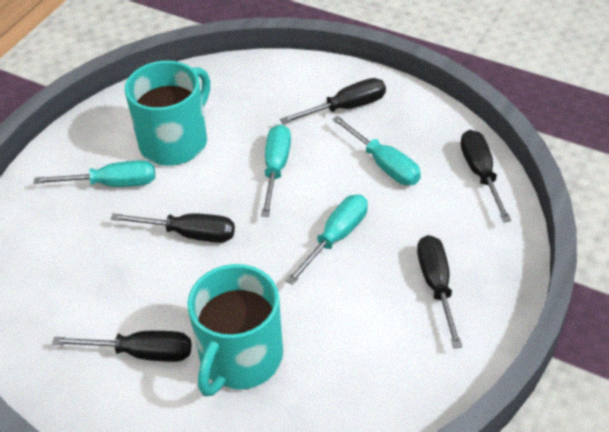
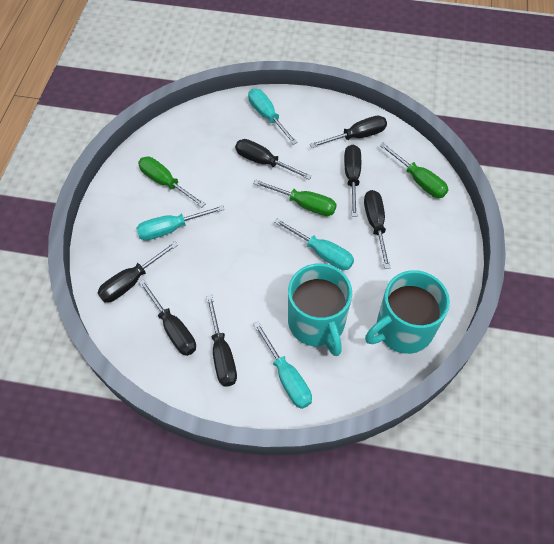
black screwdriver: 5 -> 7
green screwdriver: 0 -> 3

